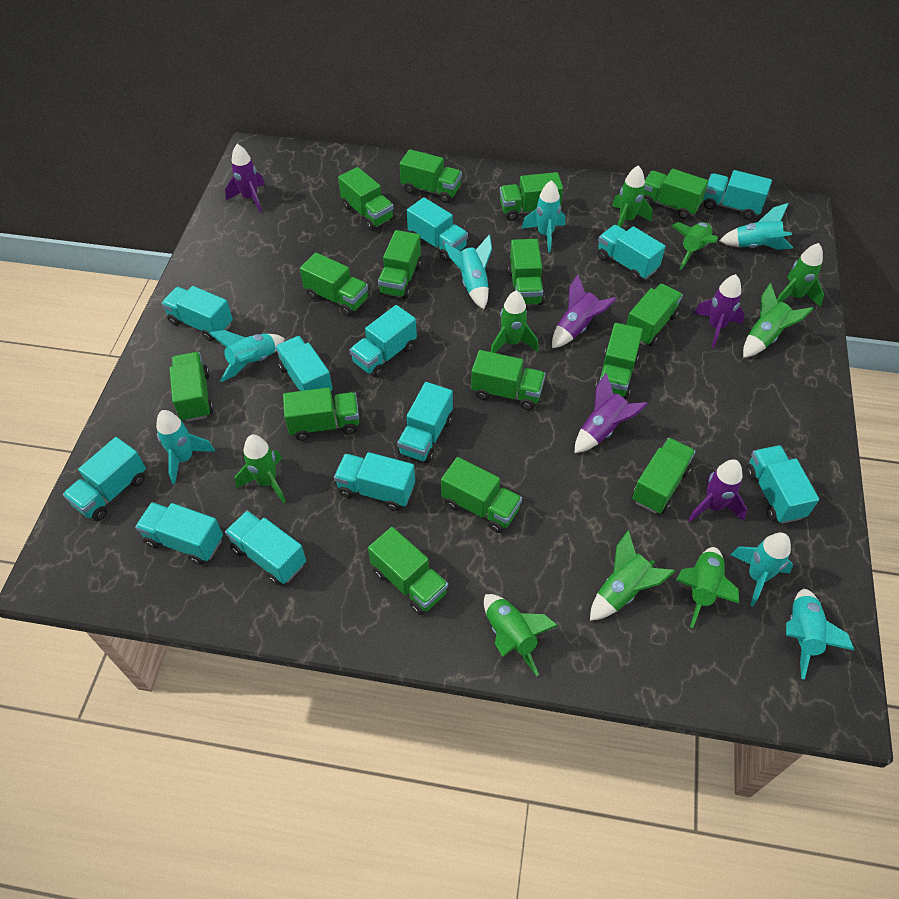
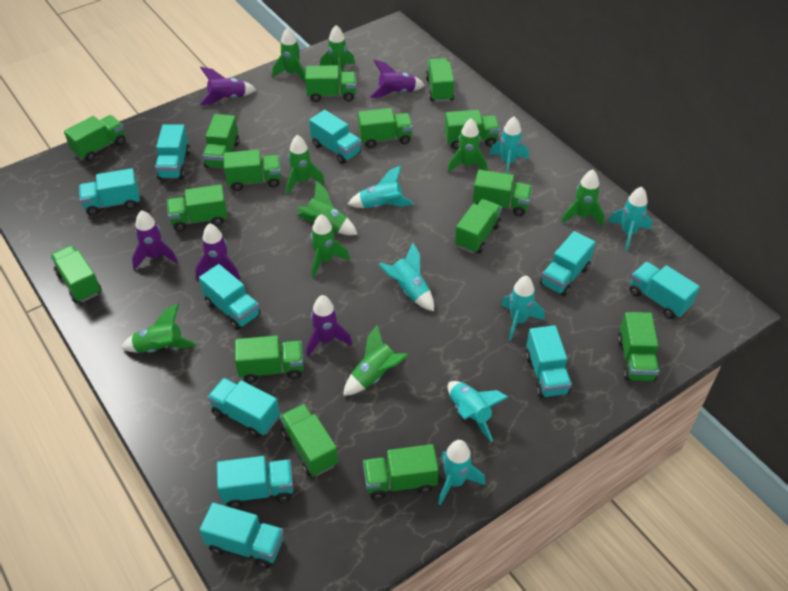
turquoise truck: 12 -> 10

